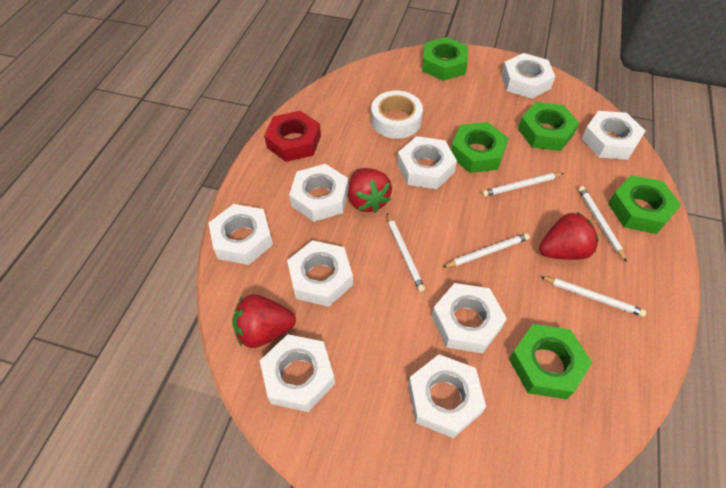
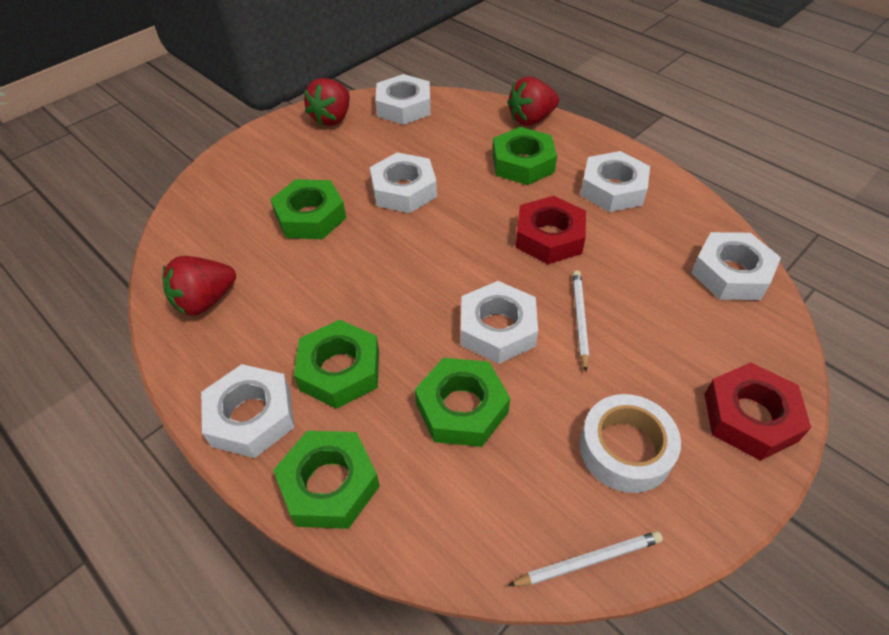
red nut: 1 -> 2
white nut: 9 -> 6
white pencil: 5 -> 2

